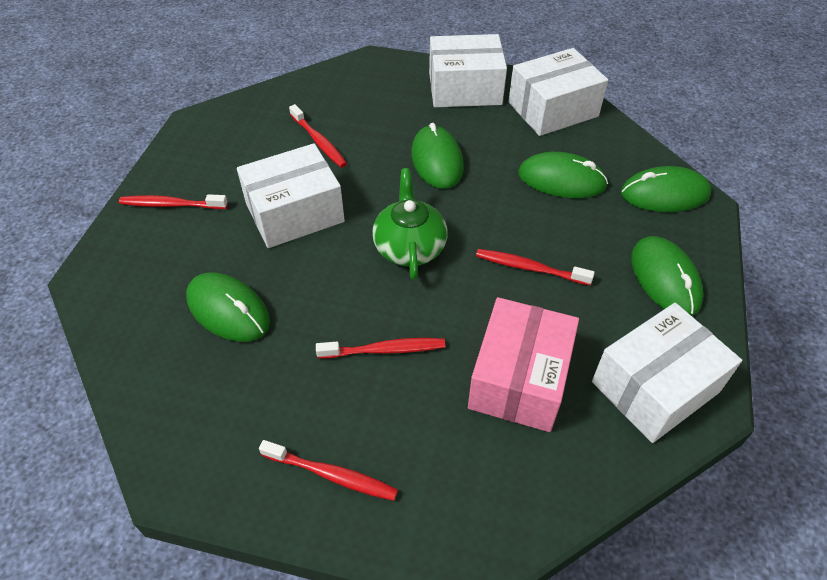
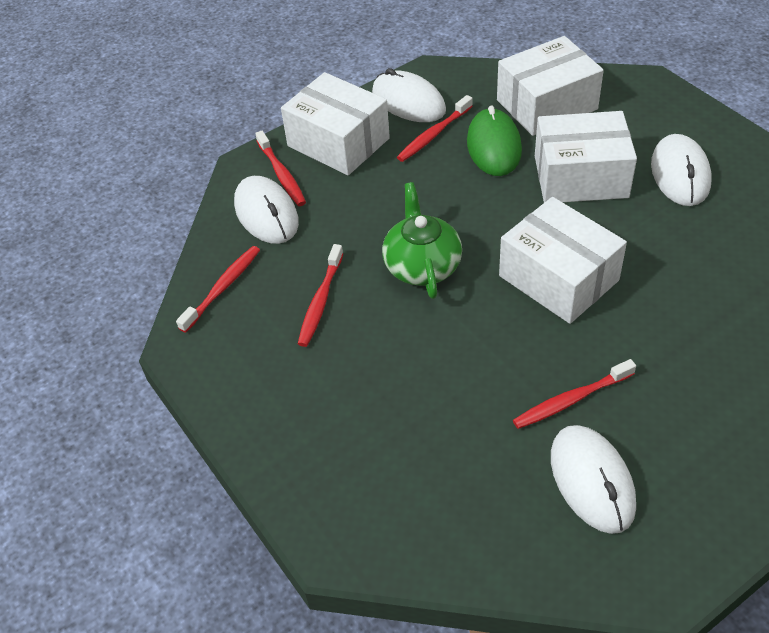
green mouse: 5 -> 1
pink box: 1 -> 0
white mouse: 0 -> 4

